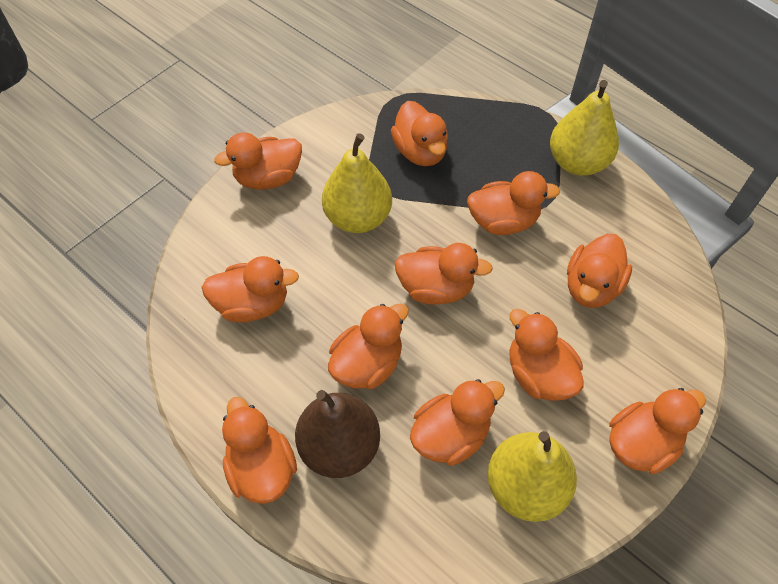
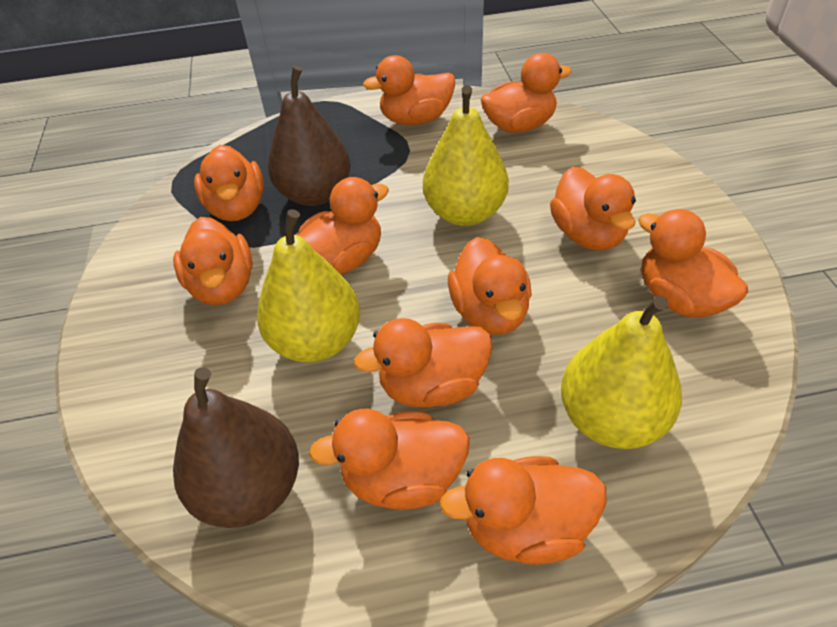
brown pear: 1 -> 2

